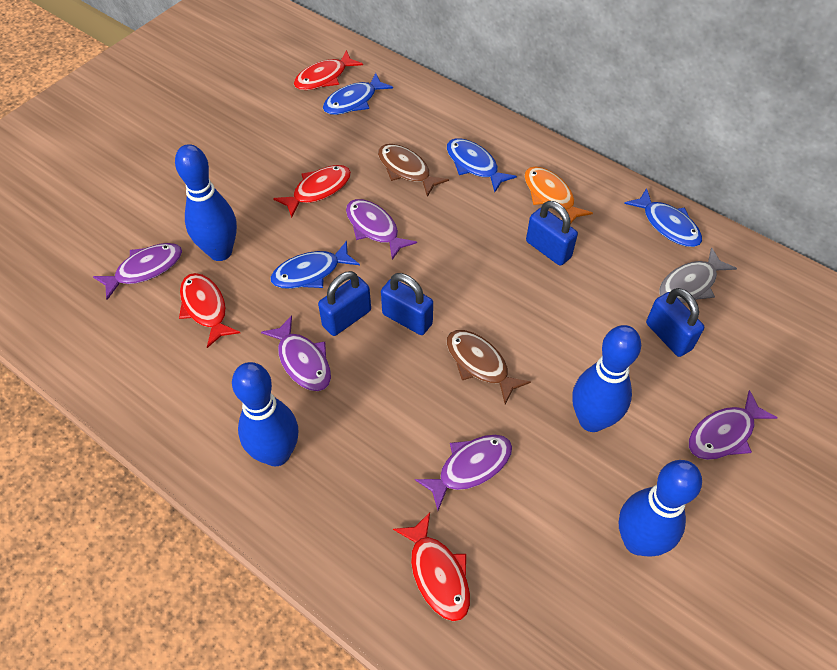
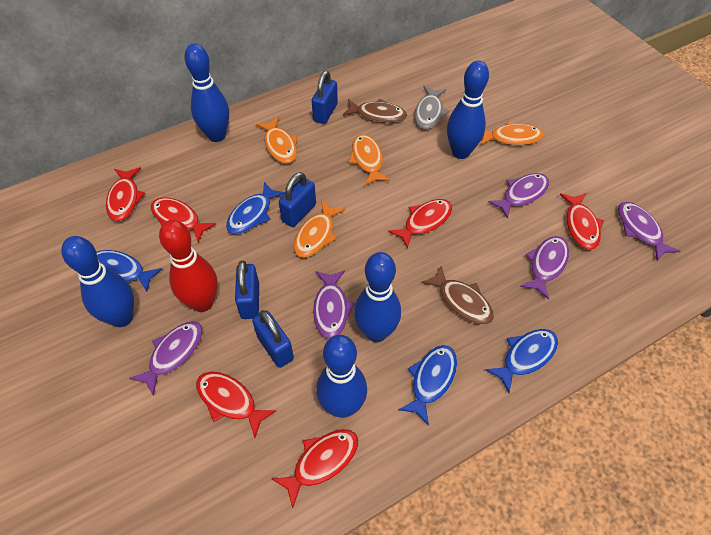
blue bowling pin: 4 -> 5
orange fish: 1 -> 4
red bowling pin: 0 -> 1
red fish: 4 -> 6

